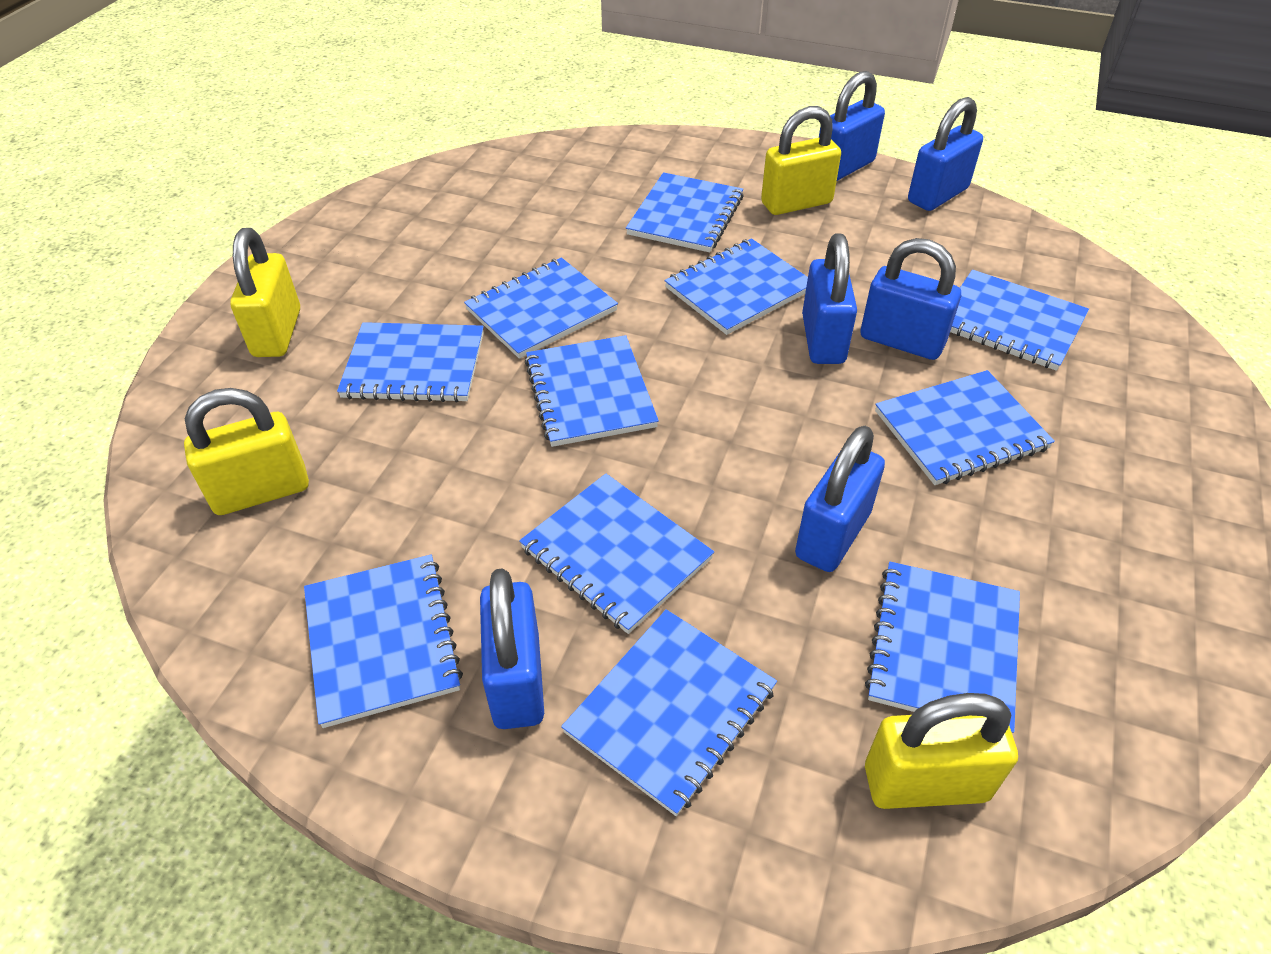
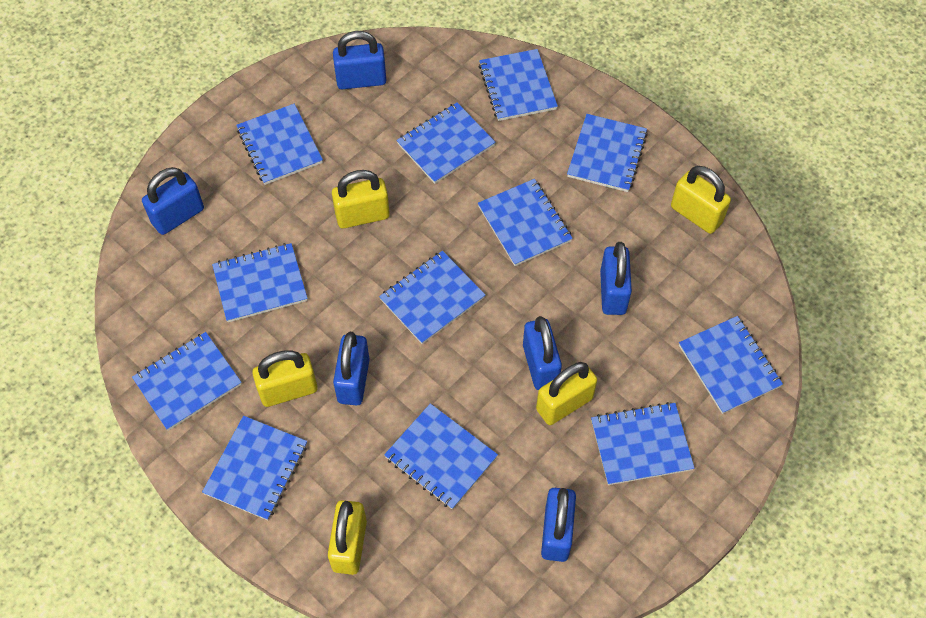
blue notebook: 11 -> 12
yellow padlock: 4 -> 5

